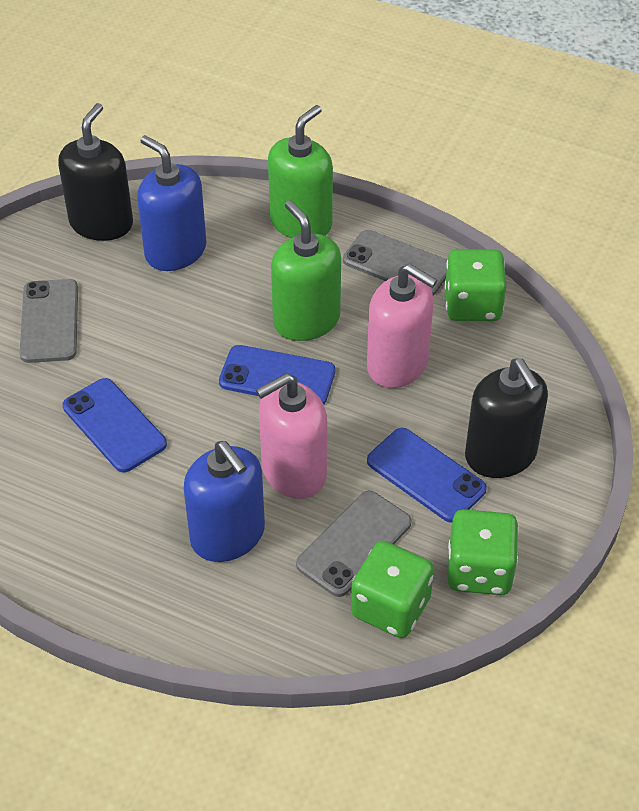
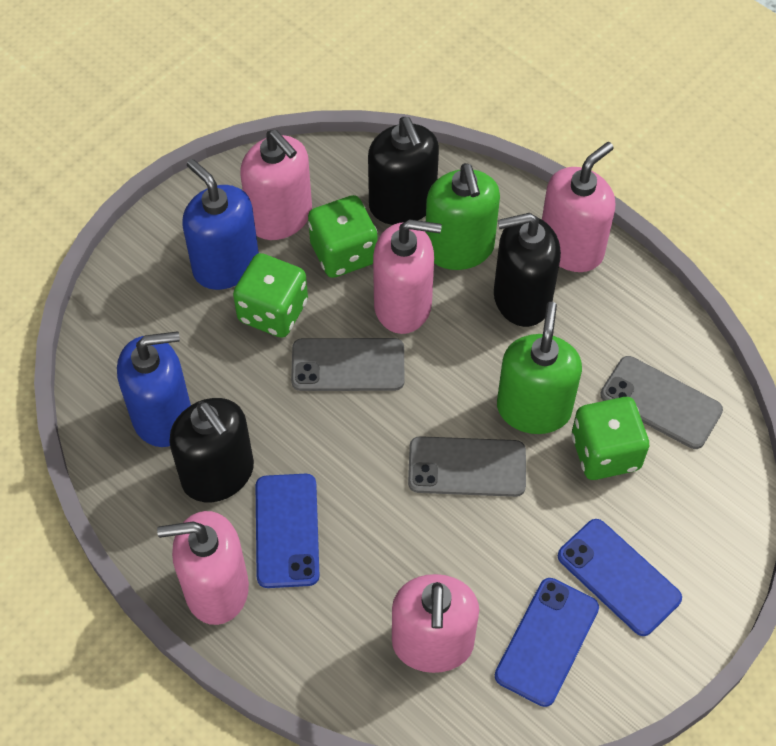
black soap dispenser: 2 -> 3
pink soap dispenser: 2 -> 5

